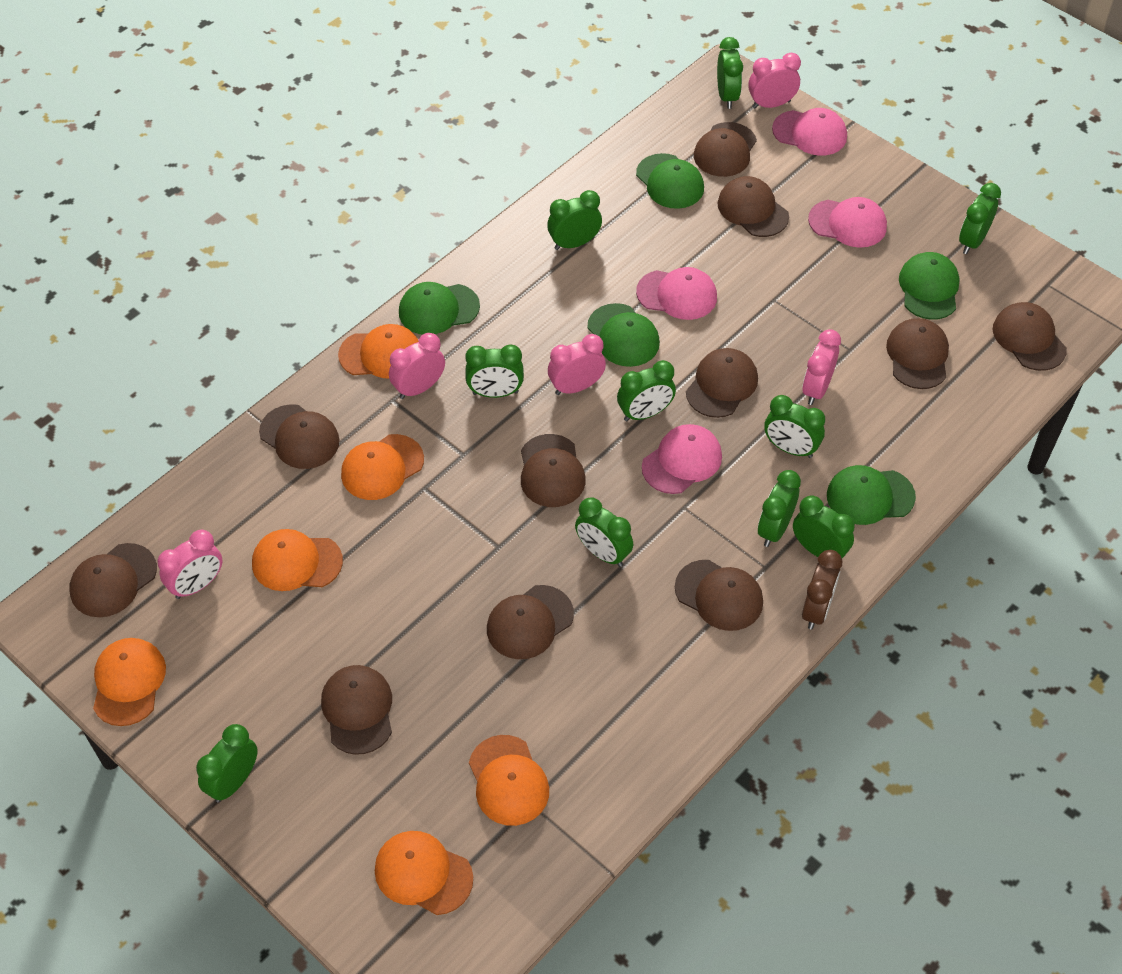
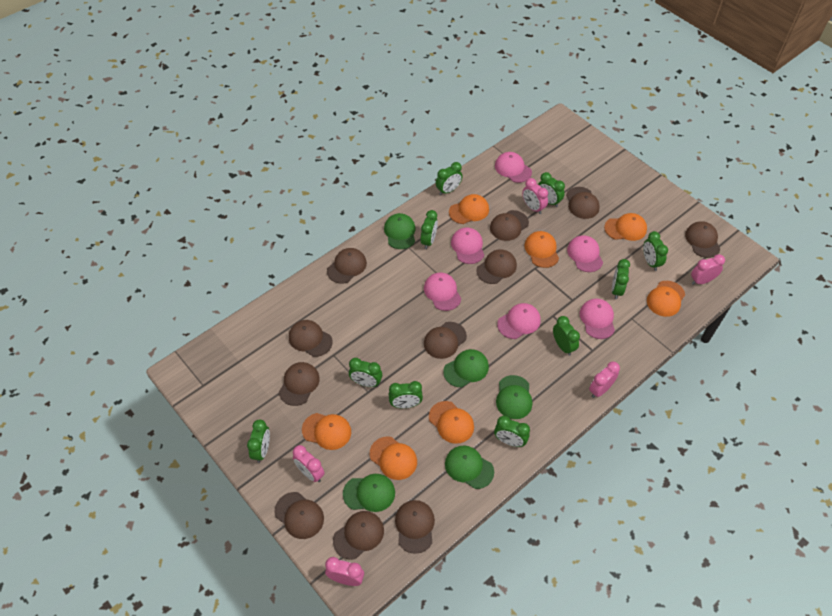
brown clock: 1 -> 0
orange cap: 6 -> 7
pink cap: 4 -> 6

